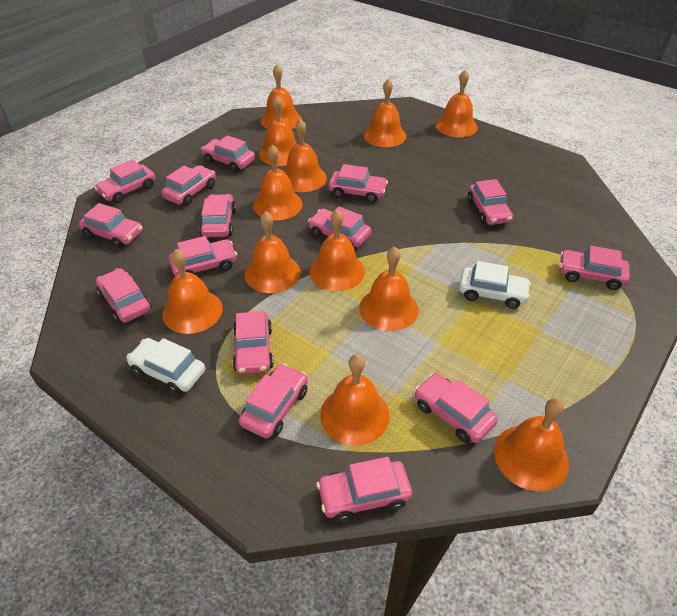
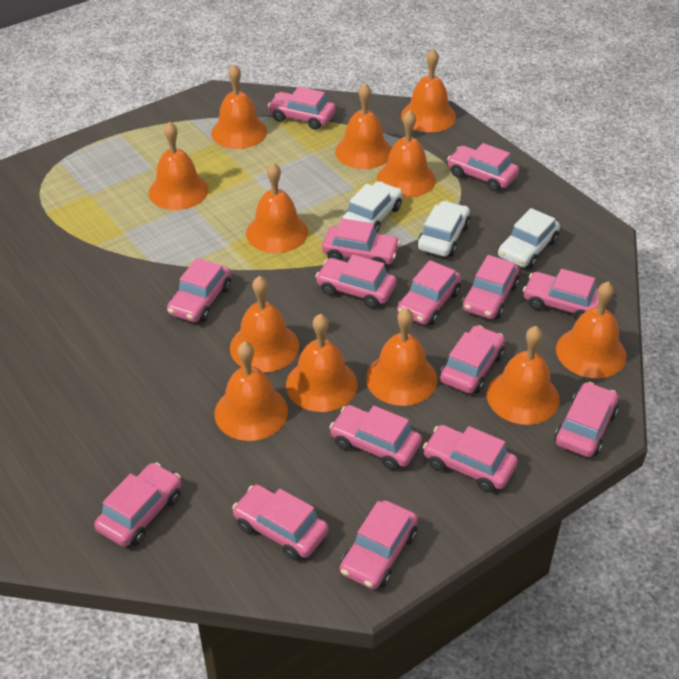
white car: 2 -> 3

